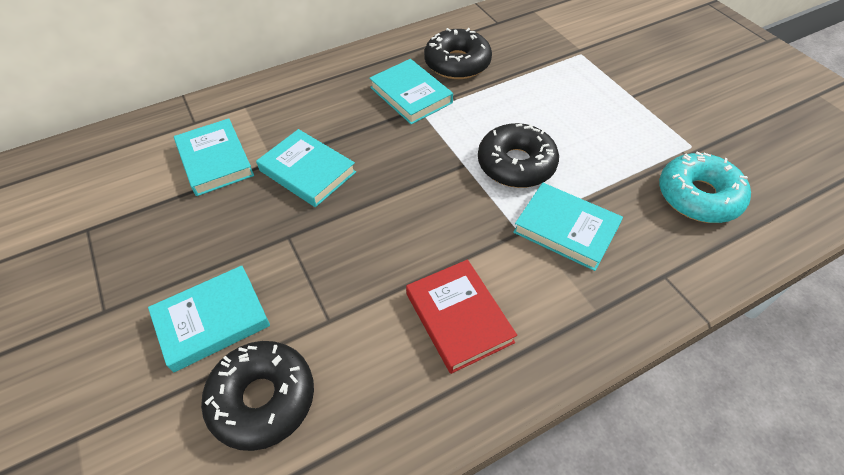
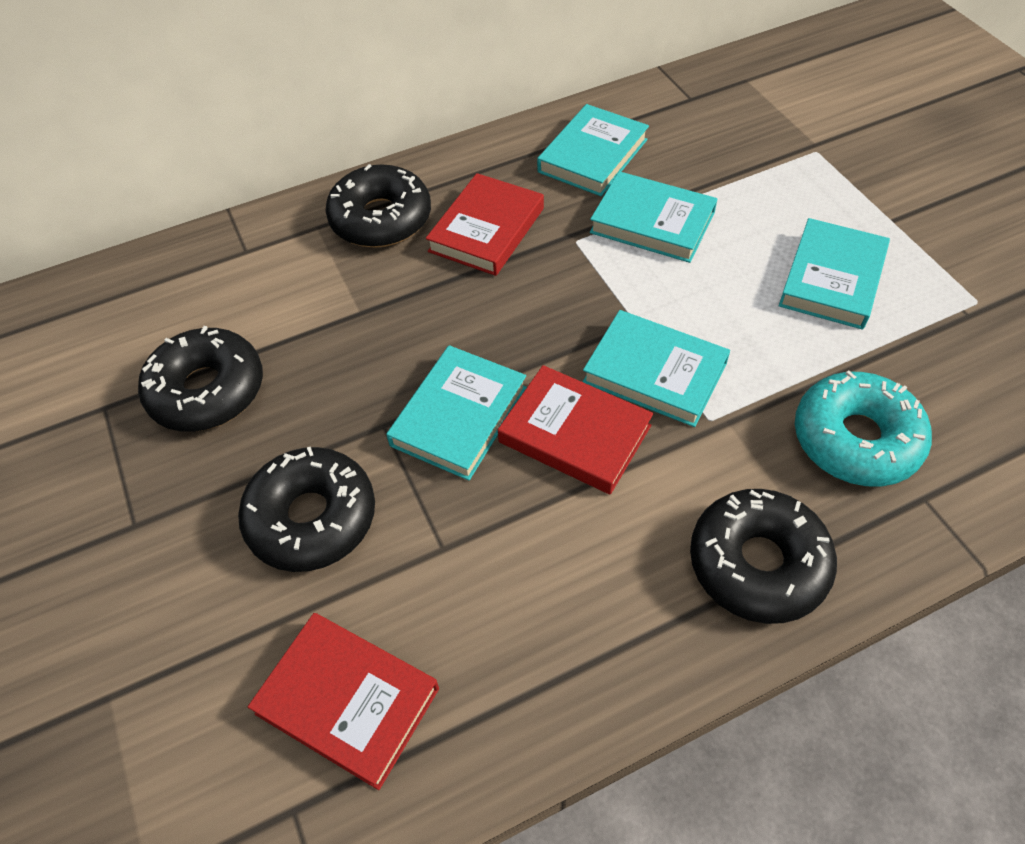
black donut: 3 -> 4
red book: 1 -> 3

